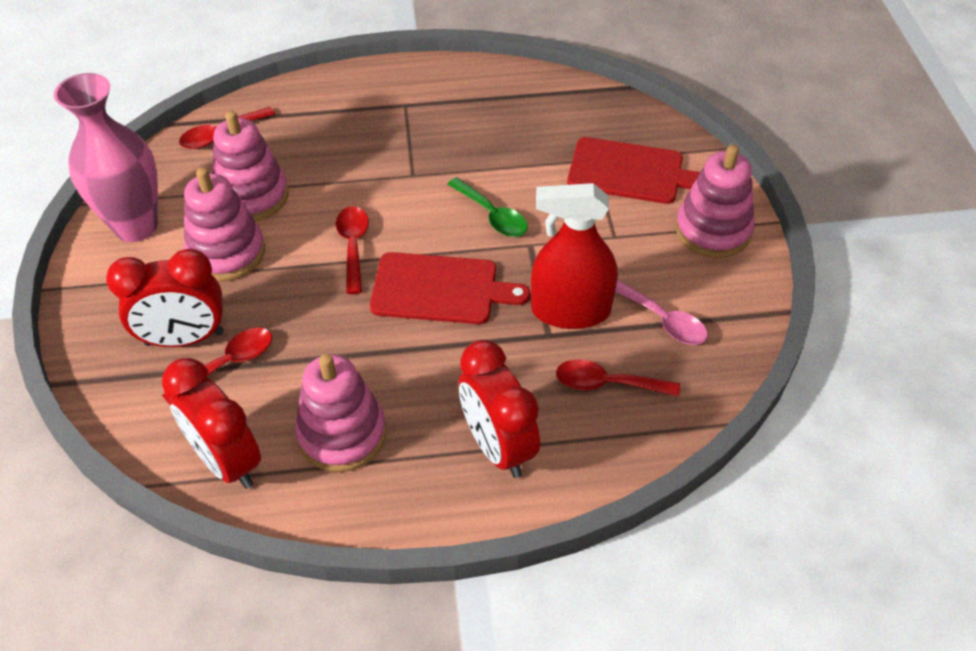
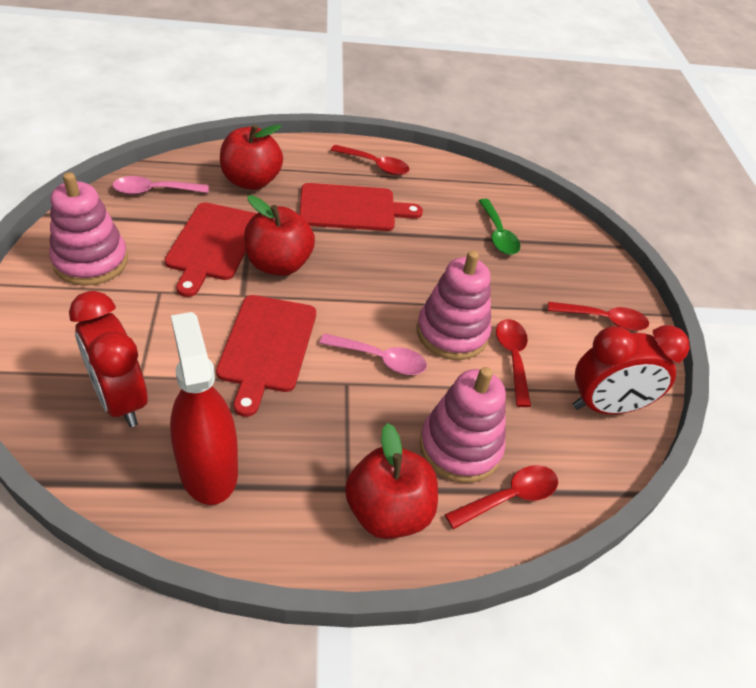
pink spoon: 1 -> 2
pink stacking toy: 4 -> 3
pink vase: 1 -> 0
red apple: 0 -> 3
red clock: 3 -> 2
red cutting board: 2 -> 3

